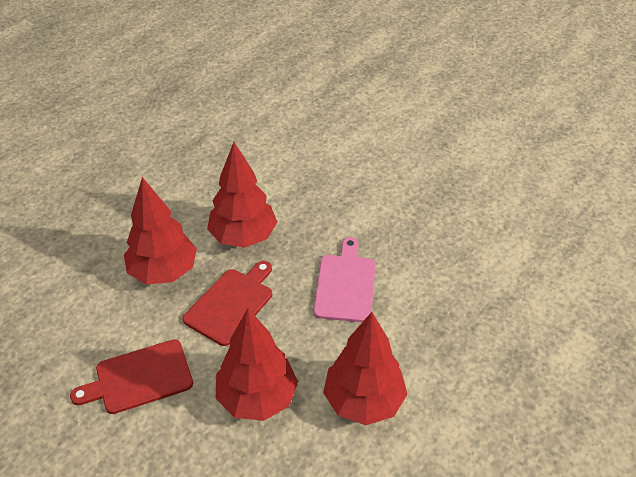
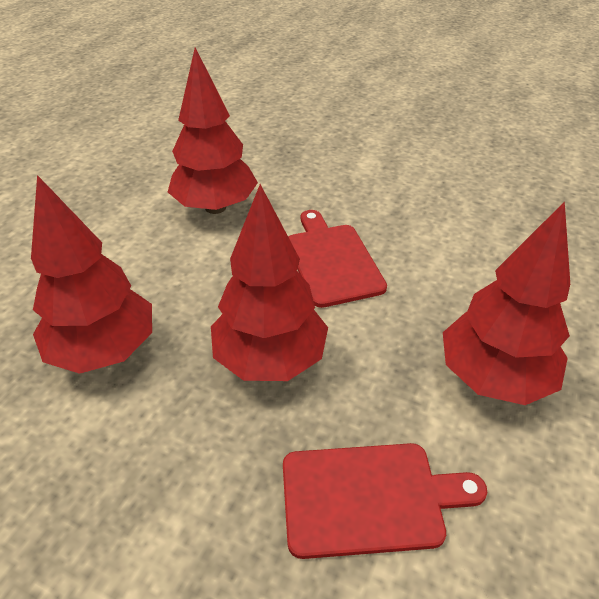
pink cutting board: 1 -> 0

